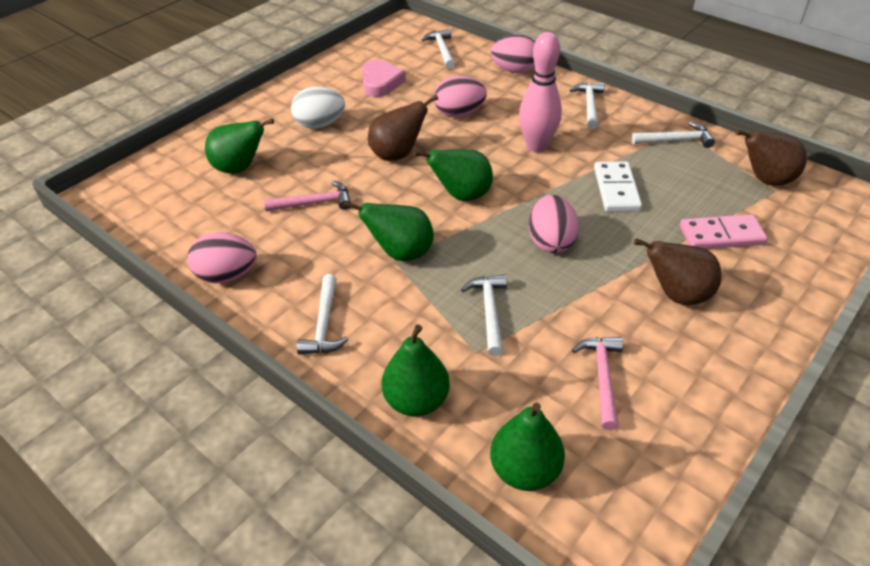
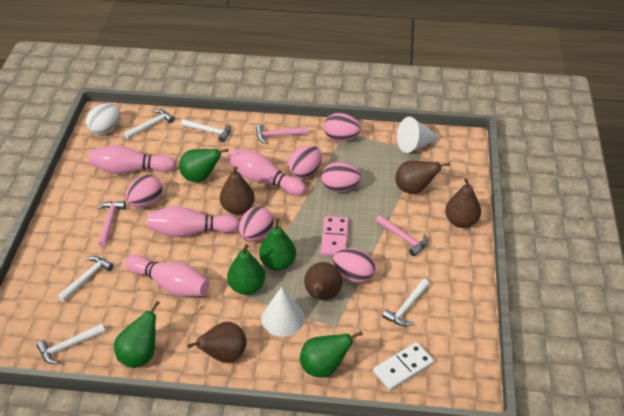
brown pear: 3 -> 5
pink bowling pin: 1 -> 4
pink egg: 4 -> 6
pink hammer: 2 -> 3
pink heart: 1 -> 0
white cone: 0 -> 2

